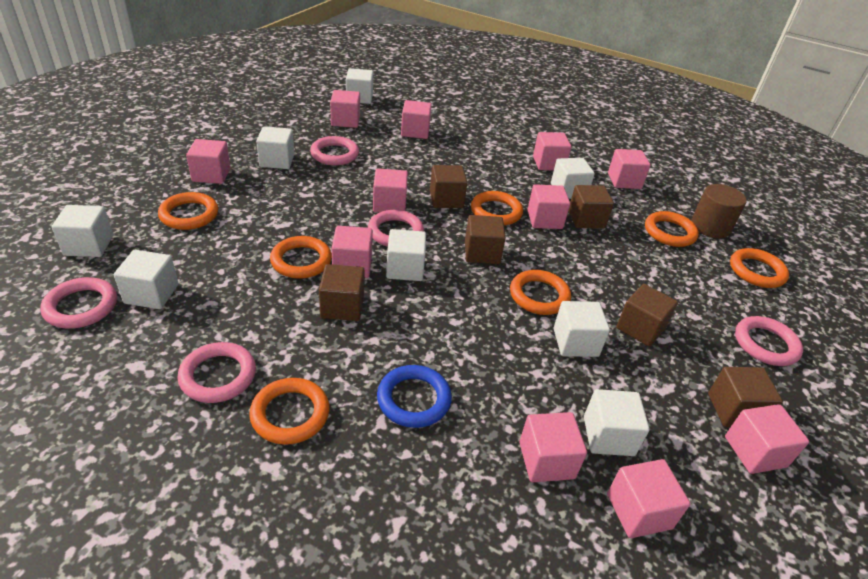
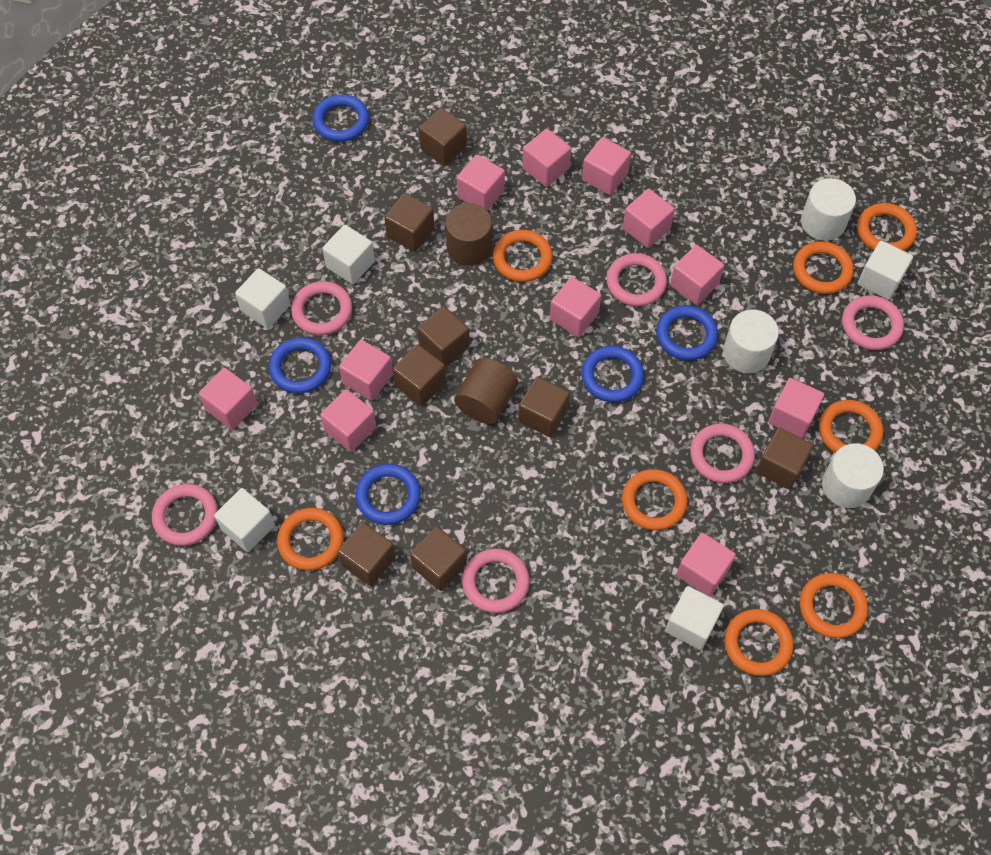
blue ring: 1 -> 5
brown cube: 6 -> 8
brown cylinder: 1 -> 2
orange ring: 7 -> 8
pink ring: 5 -> 6
white cube: 8 -> 5
white cylinder: 0 -> 3

